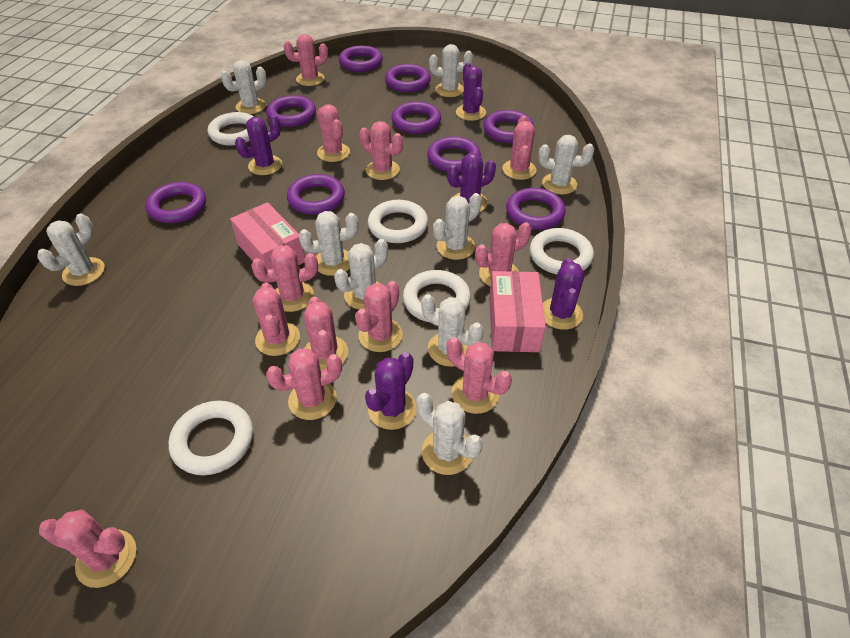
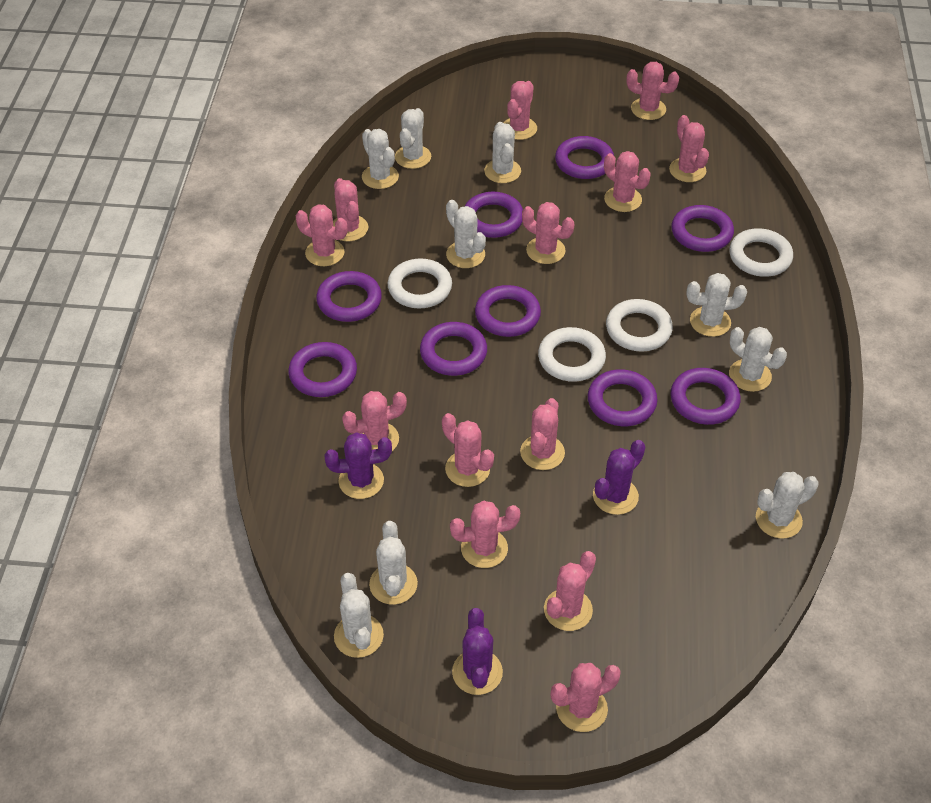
pink box: 2 -> 0
pink cactus: 12 -> 13
purple cactus: 5 -> 3
white ring: 5 -> 4

